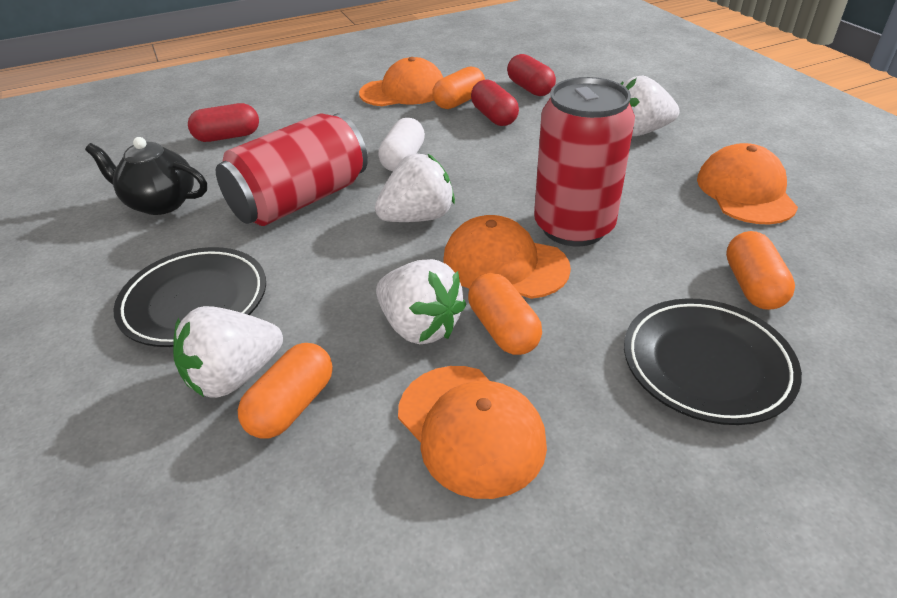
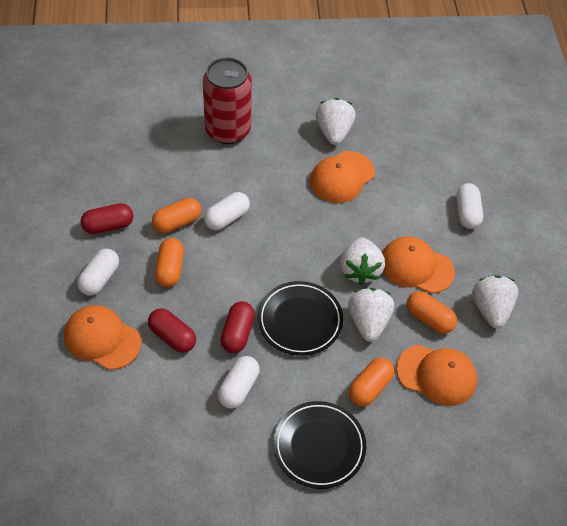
black teapot: 1 -> 0
red can: 2 -> 1
white capsule: 1 -> 4

